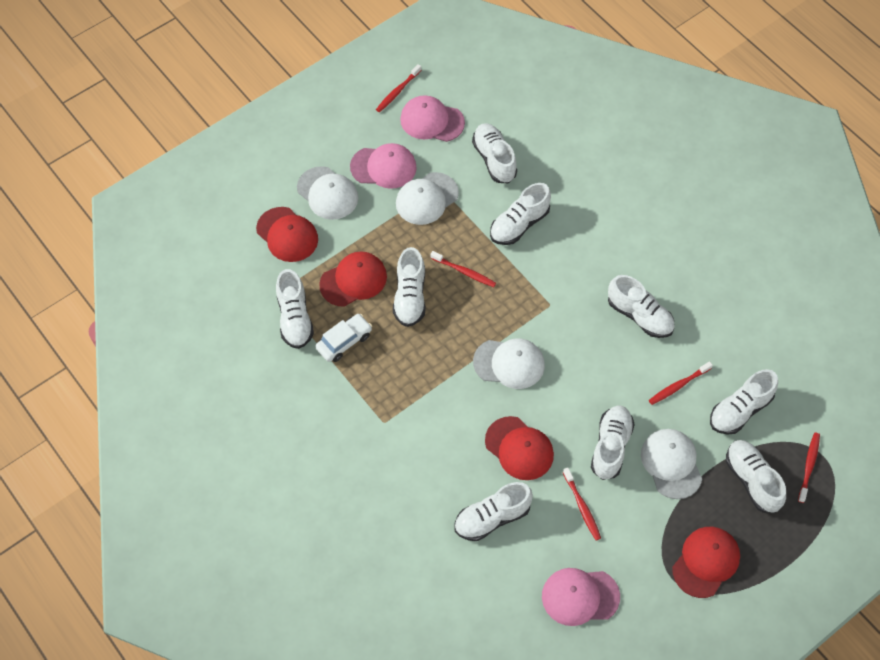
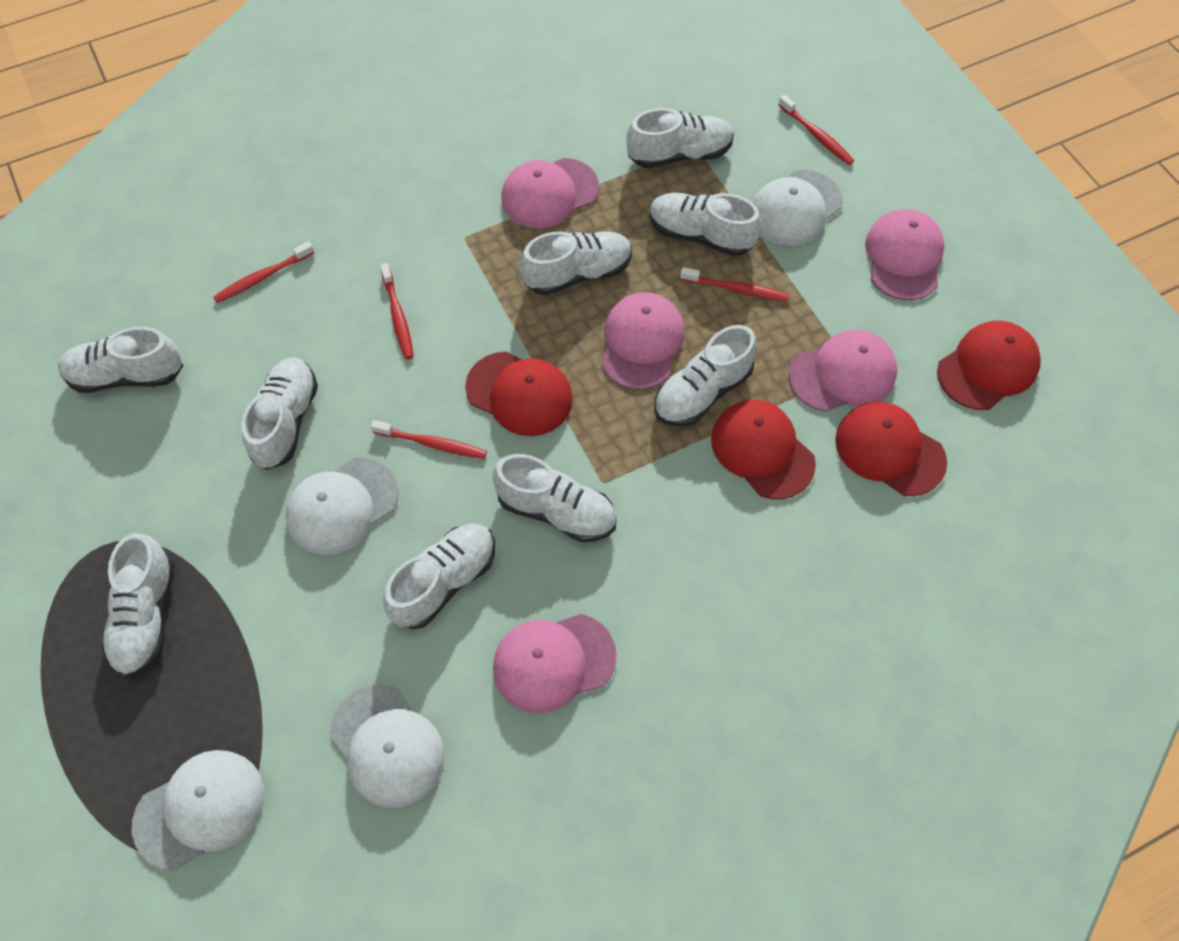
pink cap: 3 -> 5
white car: 1 -> 0

